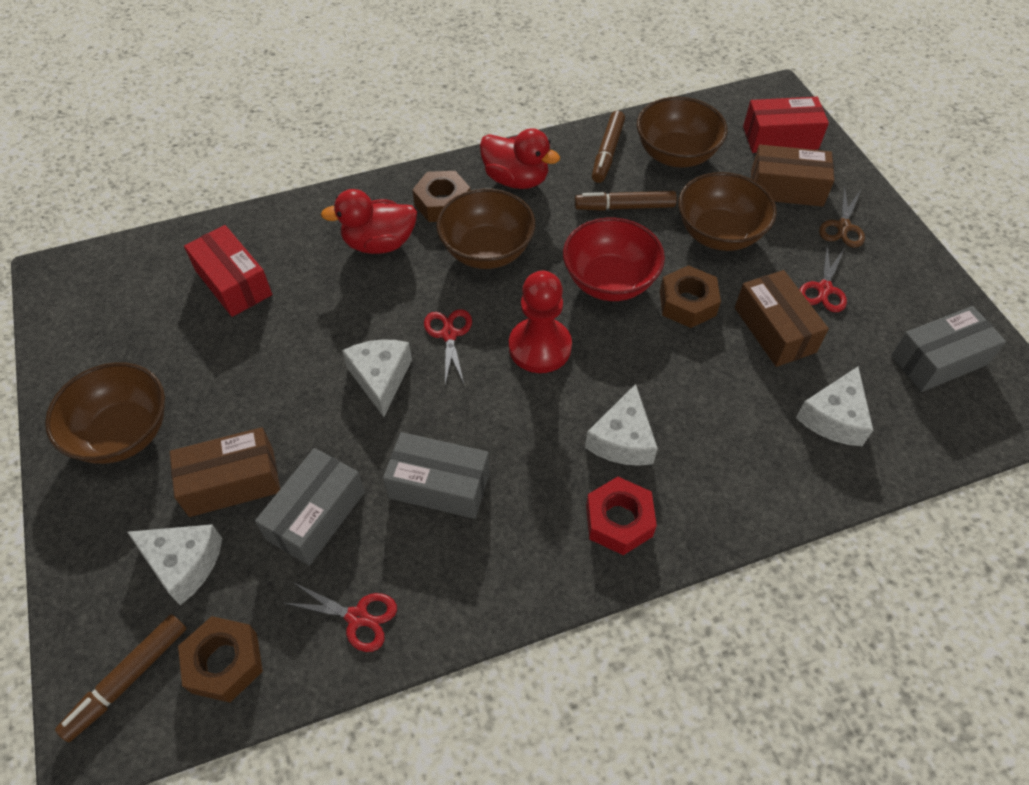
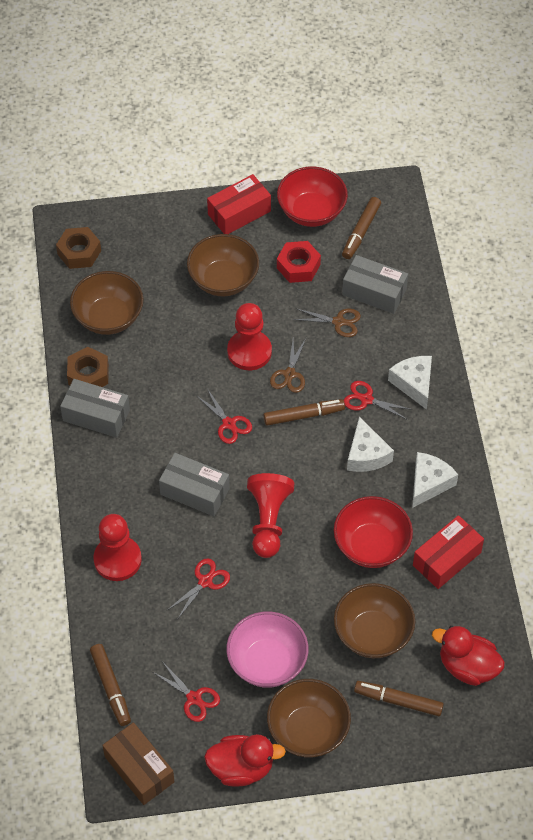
brown box: 3 -> 1
brown marker: 3 -> 4
brown nut: 3 -> 2
brown scissors: 1 -> 2
pink bowl: 0 -> 1
red bowl: 1 -> 2
red pawn: 1 -> 3
red scissors: 3 -> 4
white cheese: 4 -> 3

